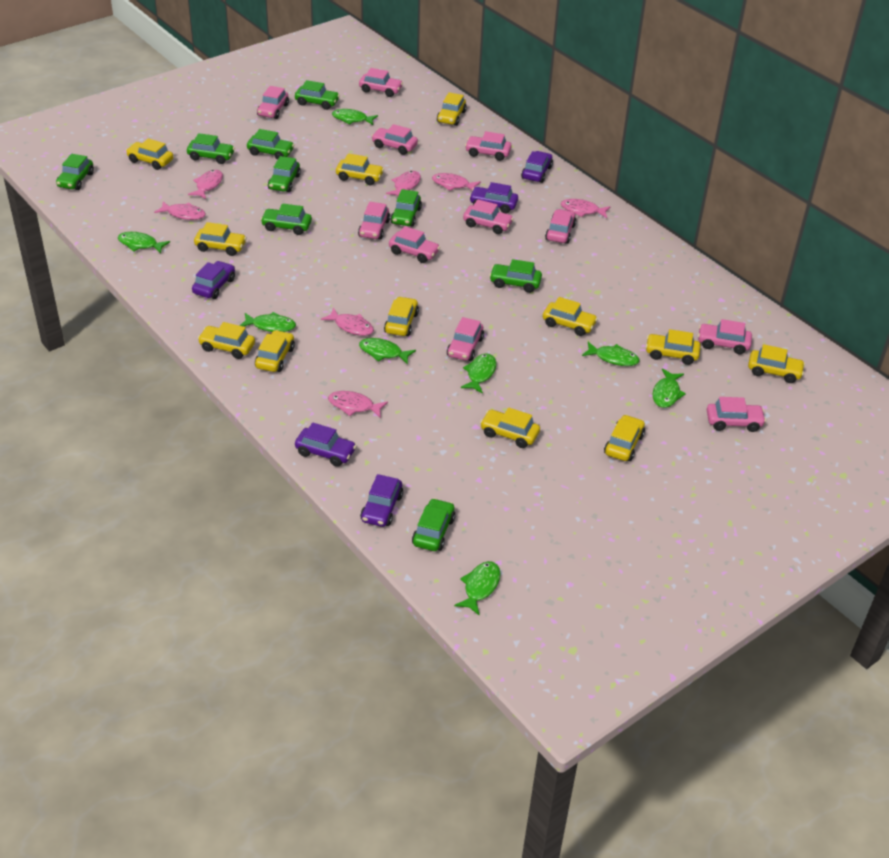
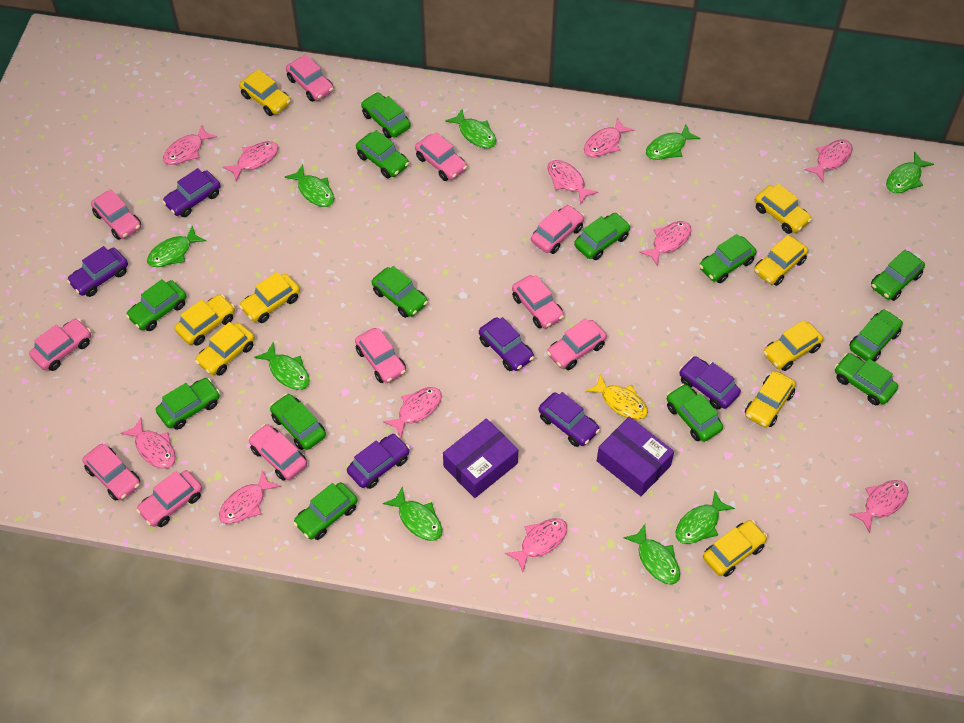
green car: 9 -> 13
green fish: 8 -> 9
pink fish: 7 -> 11
purple box: 0 -> 2
purple car: 5 -> 6
yellow car: 12 -> 9
yellow fish: 0 -> 1

